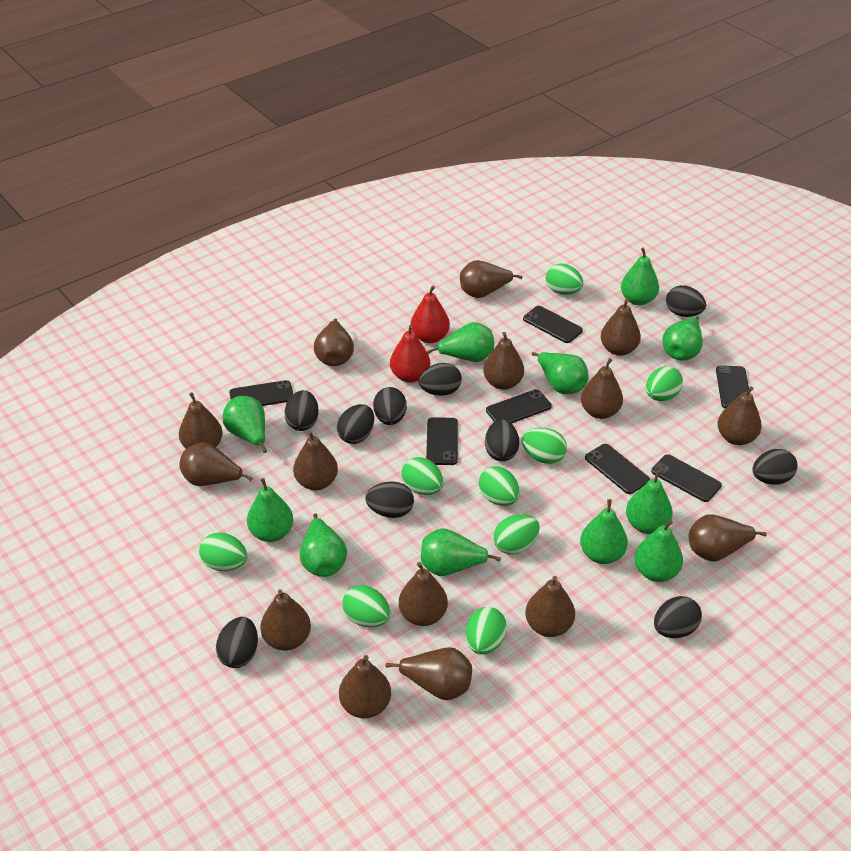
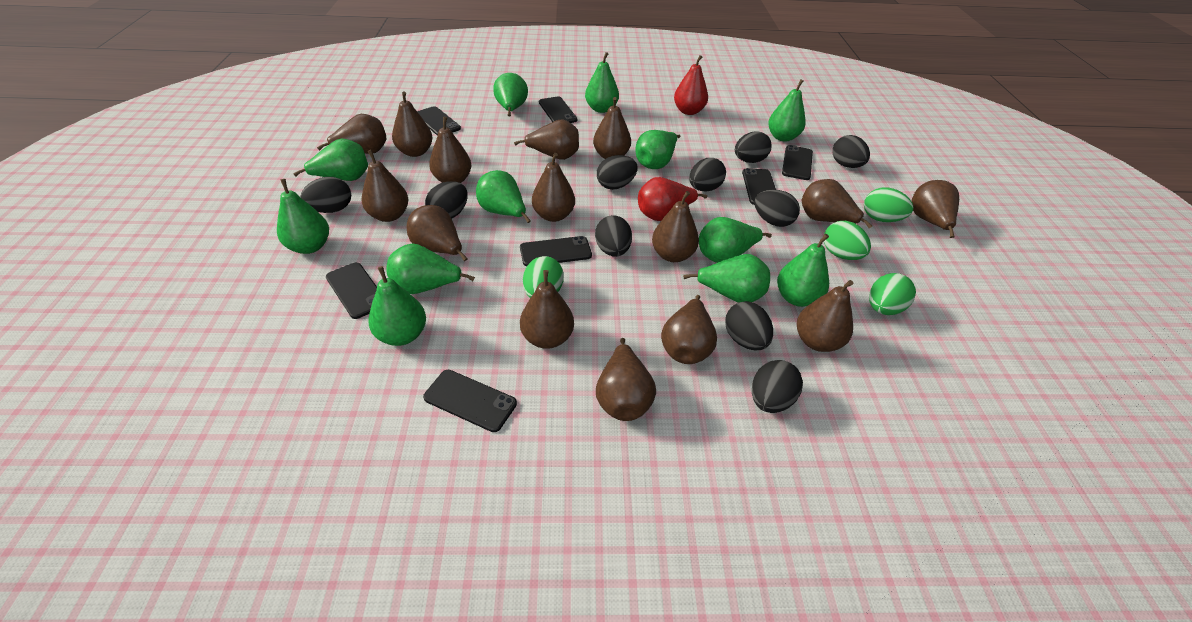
green egg: 9 -> 4
green pear: 11 -> 12

